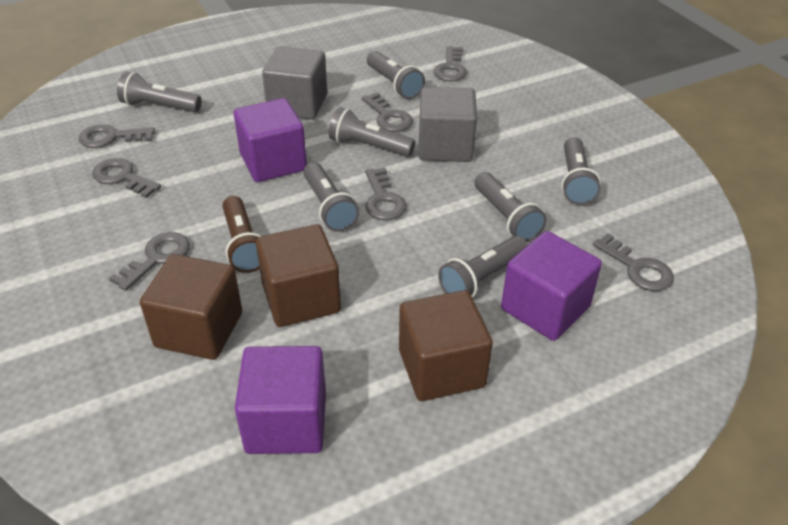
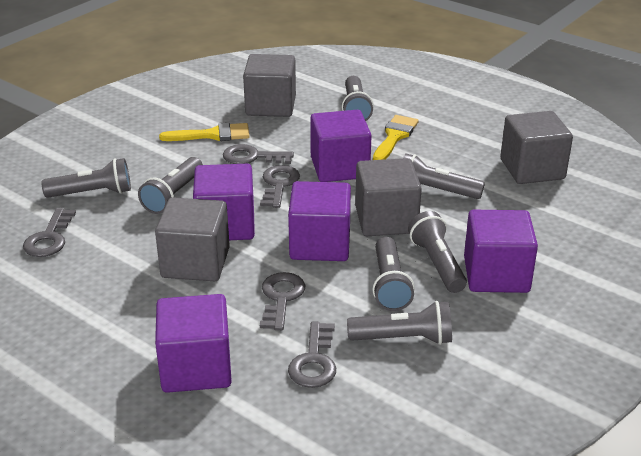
brown cube: 3 -> 0
brown flashlight: 1 -> 0
grey cube: 2 -> 4
grey key: 7 -> 5
purple cube: 3 -> 5
yellow brush: 0 -> 2

